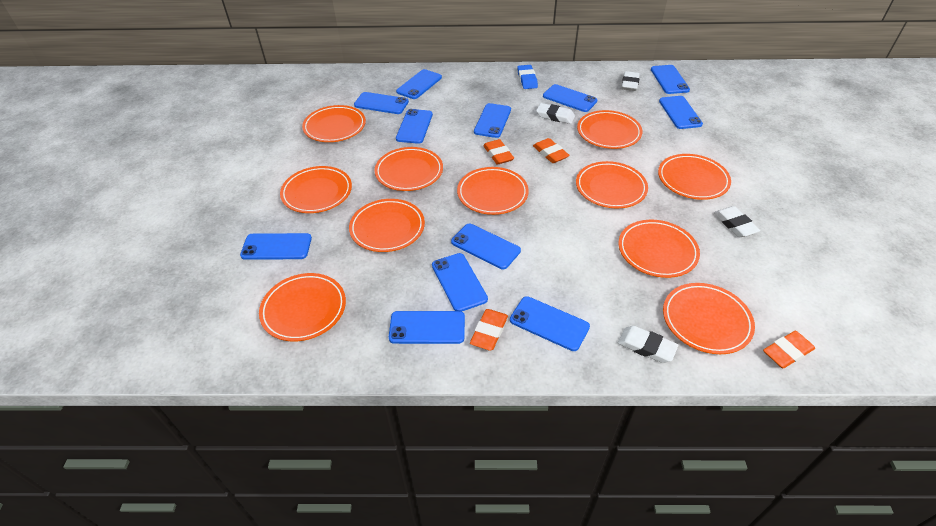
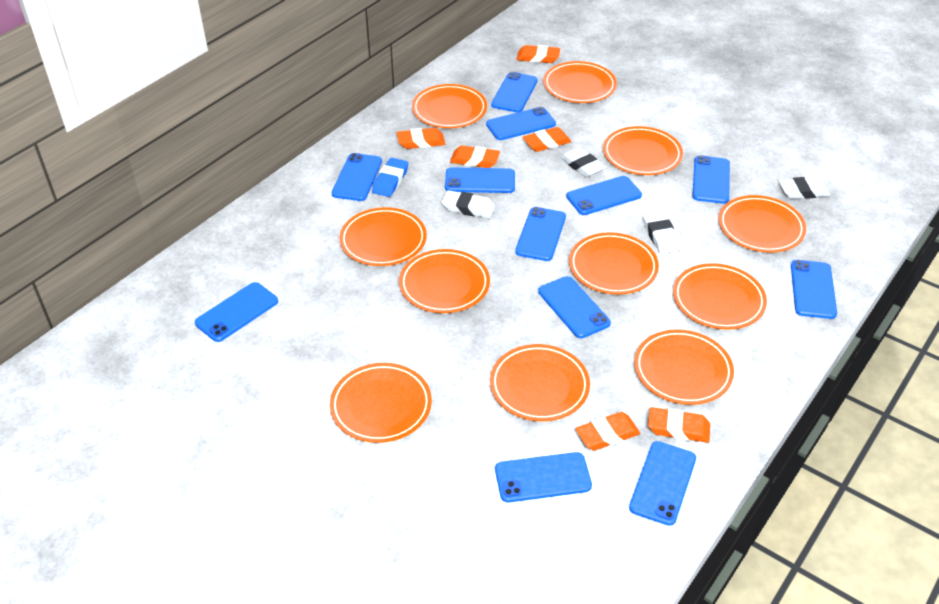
orange eraser: 4 -> 6

